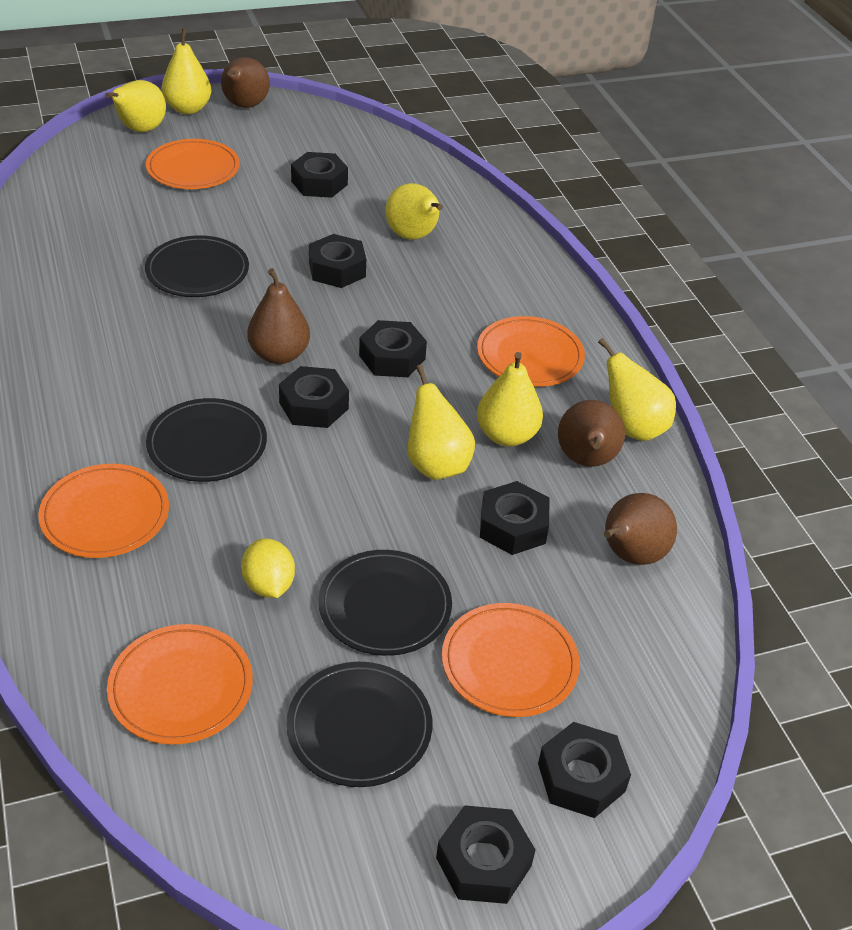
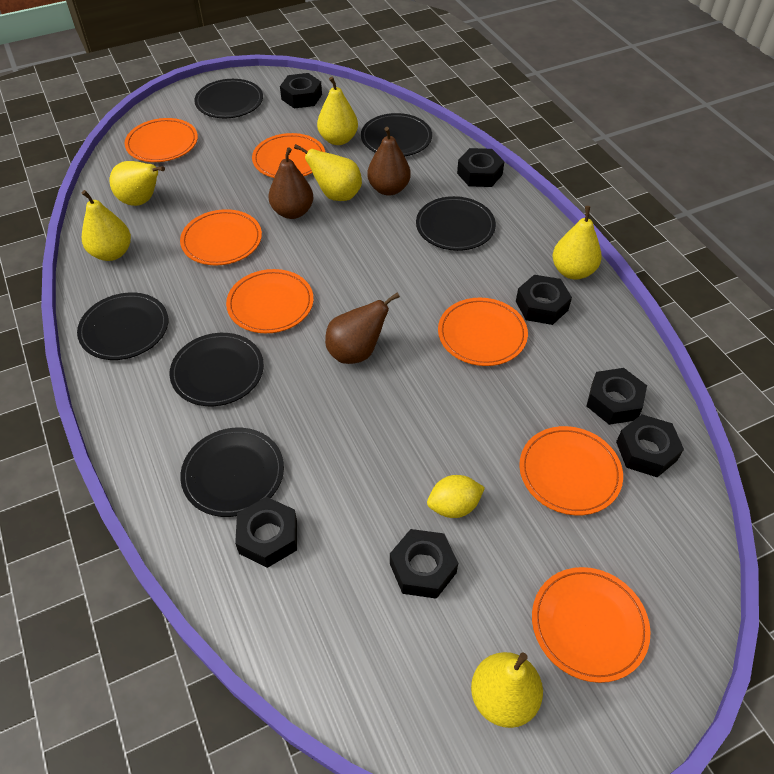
black plate: 4 -> 6
brown pear: 4 -> 3
orange plate: 5 -> 7

